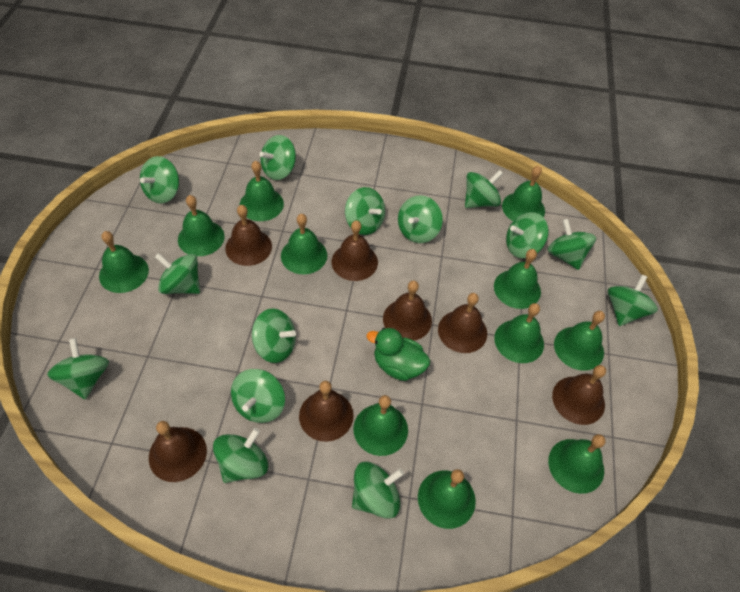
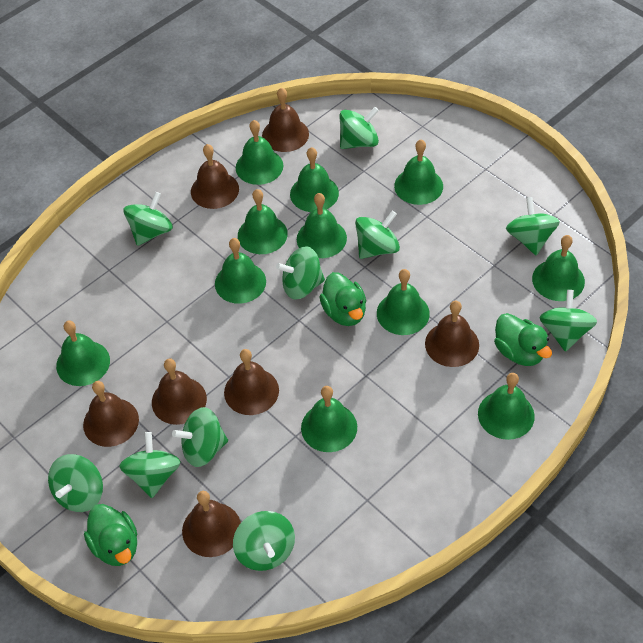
green duck: 1 -> 3
green spinning top: 14 -> 10

